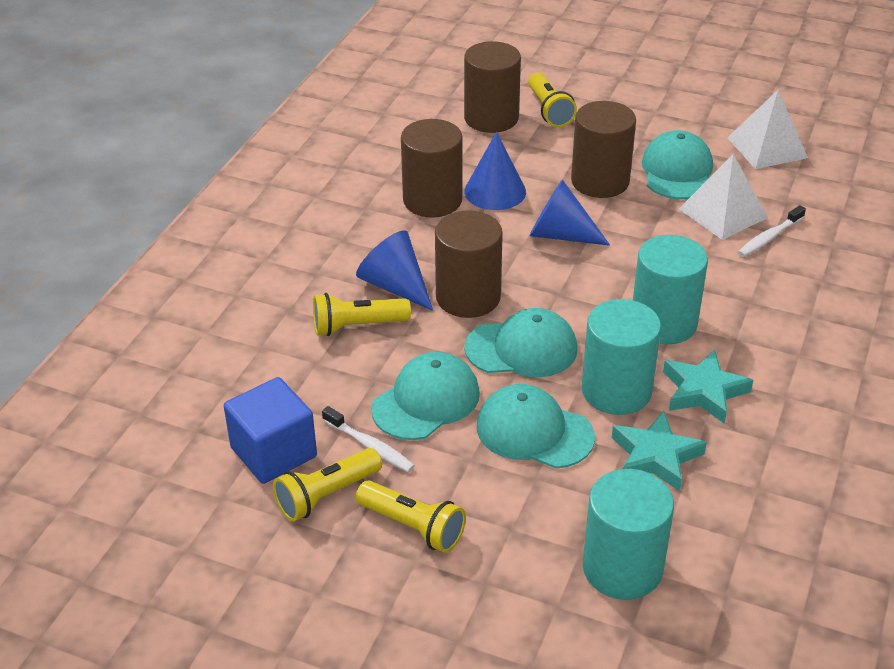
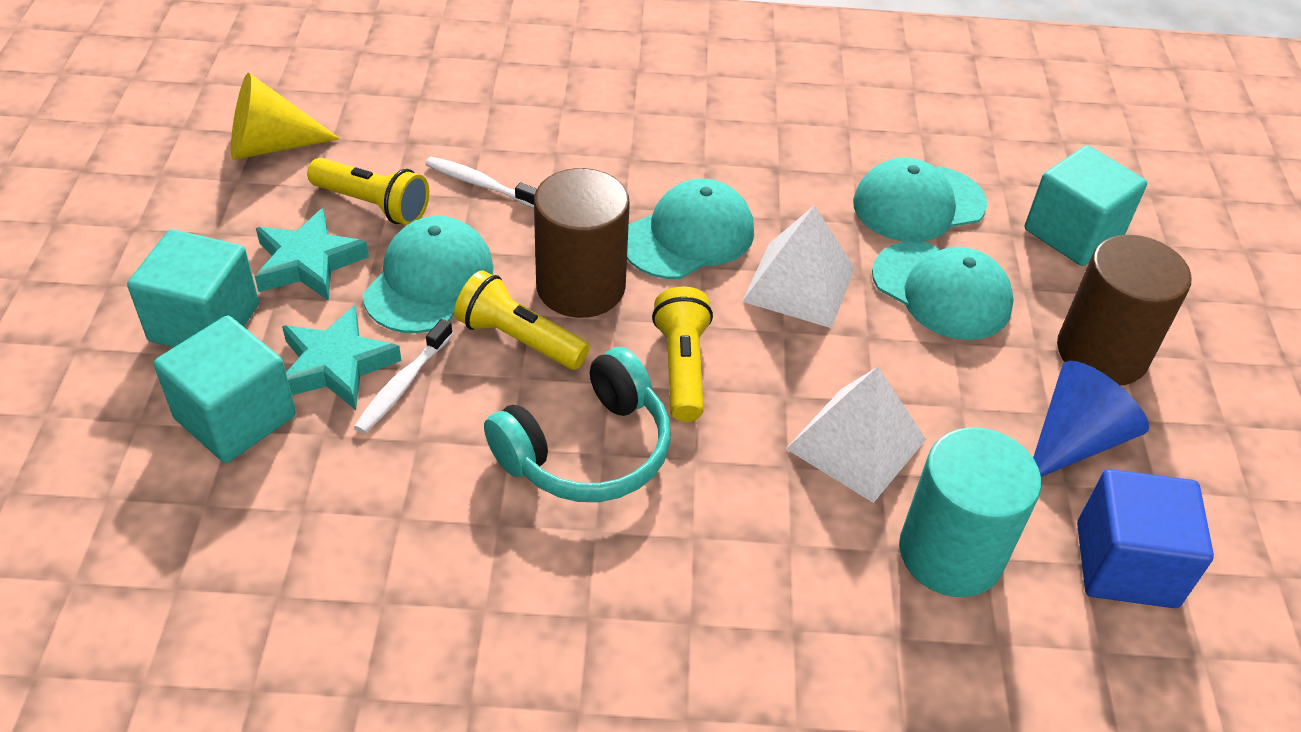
blue cone: 3 -> 1
brown cylinder: 4 -> 2
turquoise cube: 0 -> 3
turquoise cylinder: 3 -> 1
turquoise headphones: 0 -> 1
yellow cone: 0 -> 1
yellow flashlight: 4 -> 3

